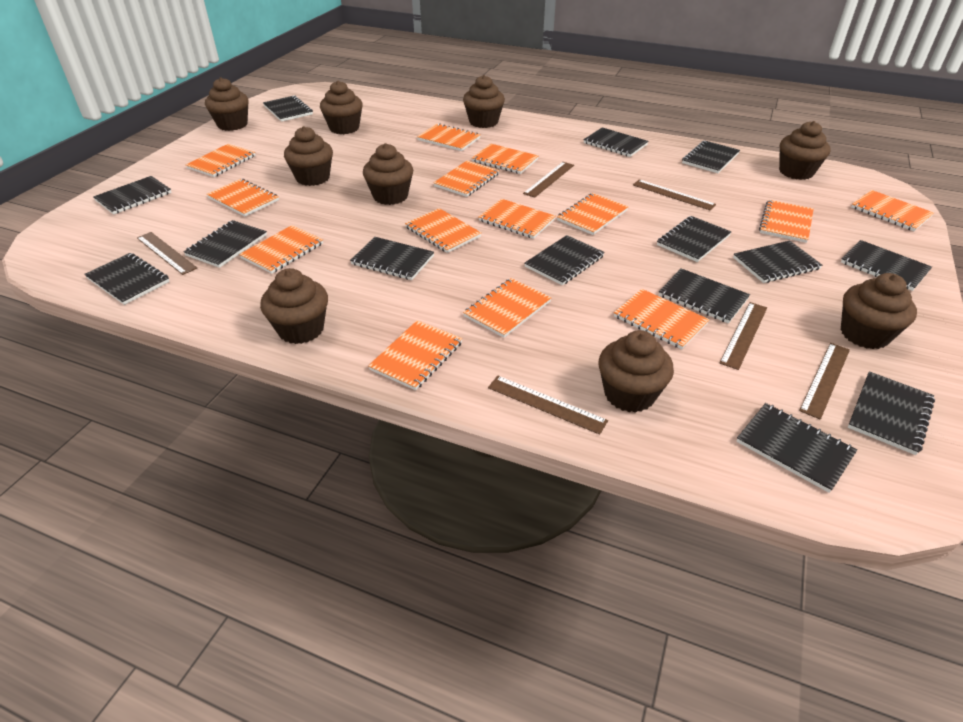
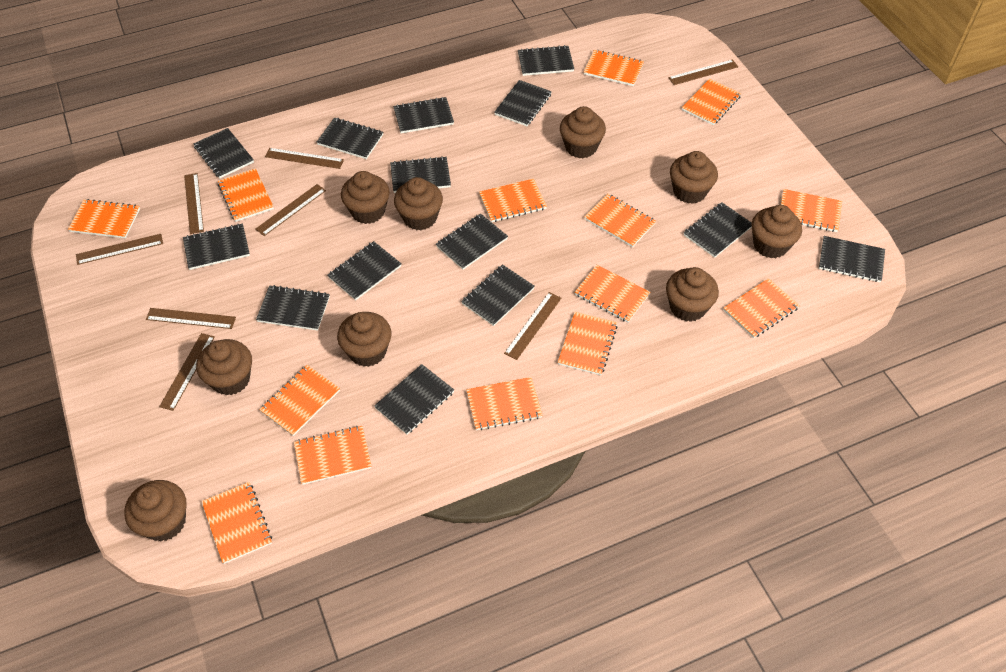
brown ruler: 6 -> 8

